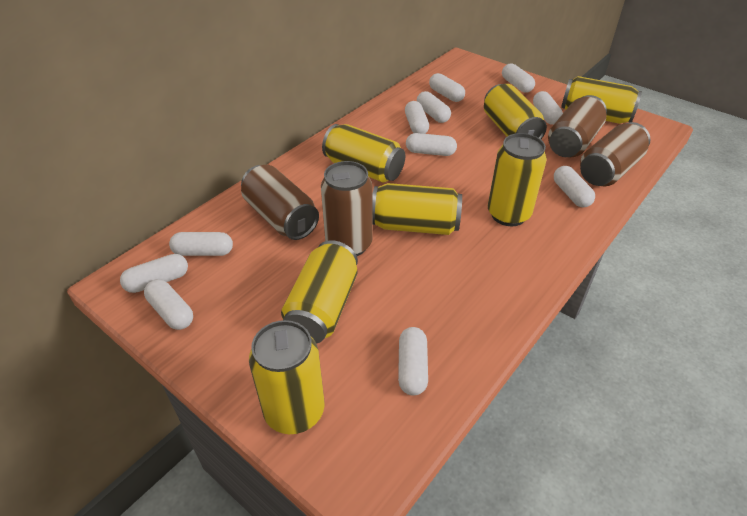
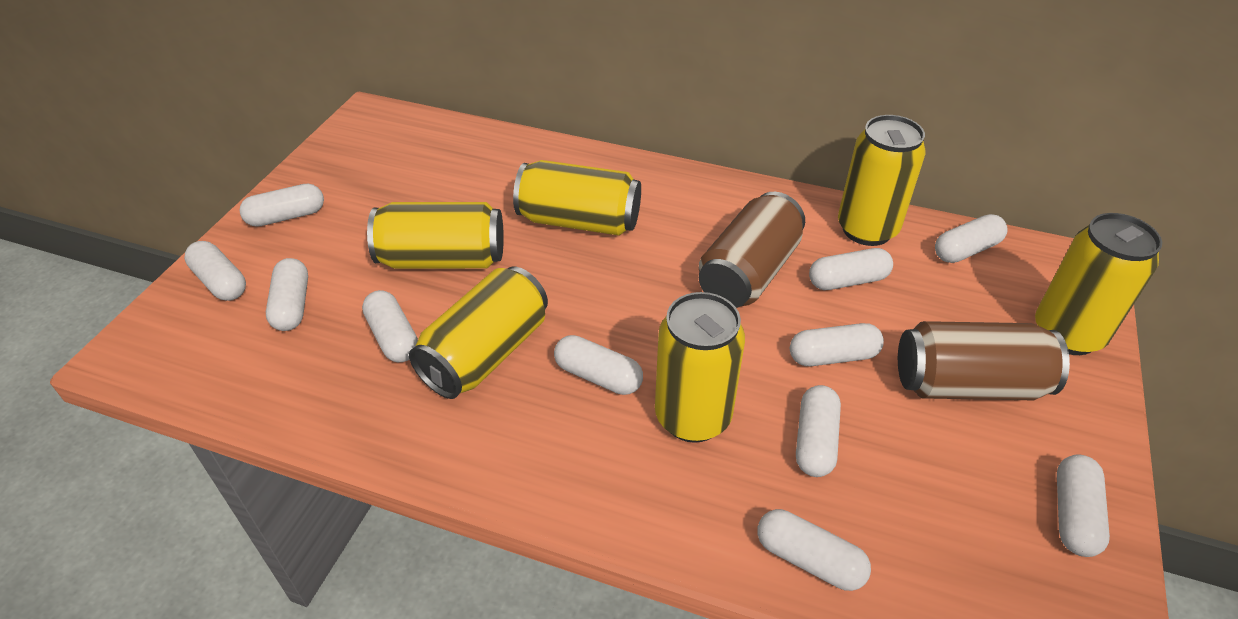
brown can: 4 -> 2
yellow can: 7 -> 6

